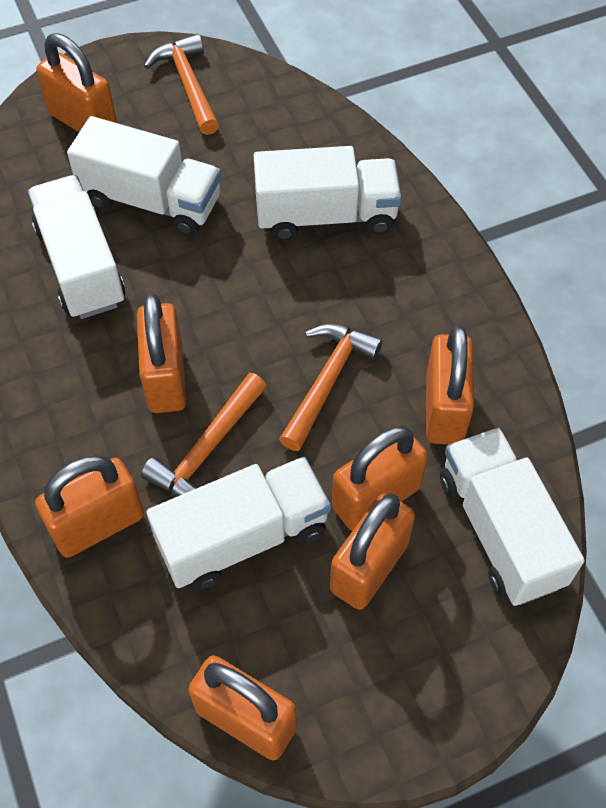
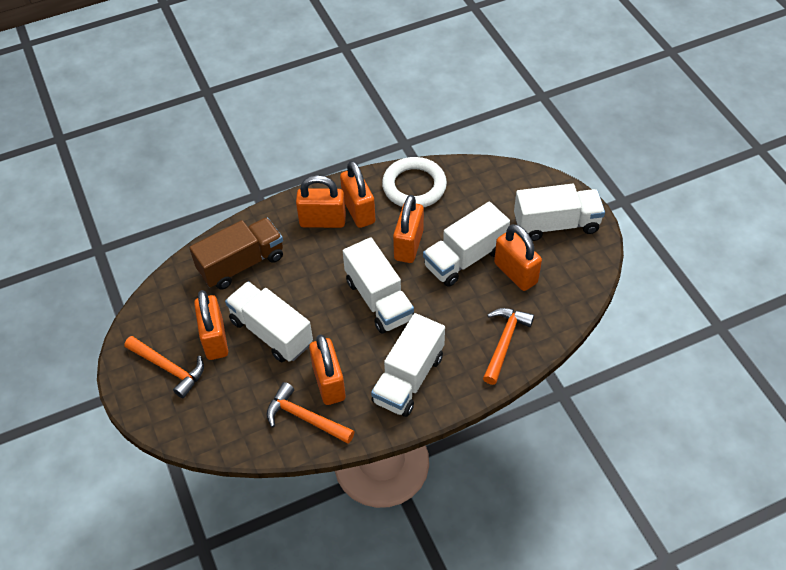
brown truck: 0 -> 1
orange padlock: 7 -> 6
white ring: 0 -> 1

